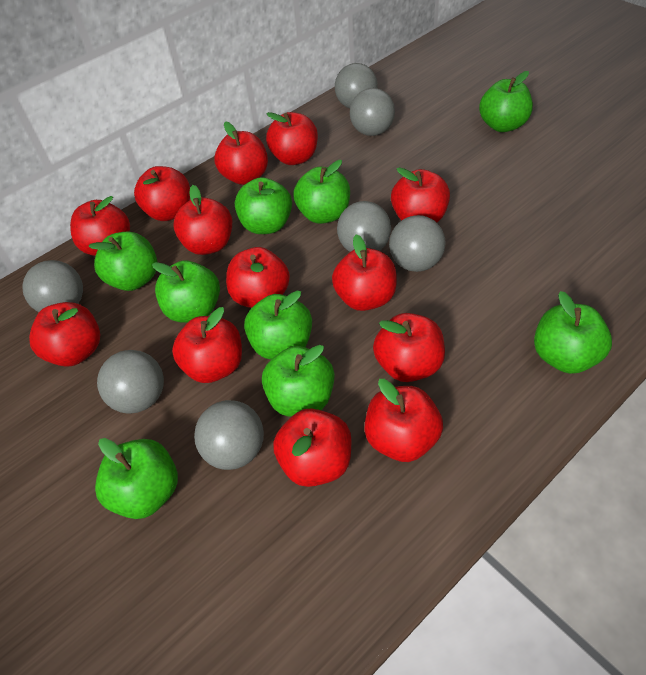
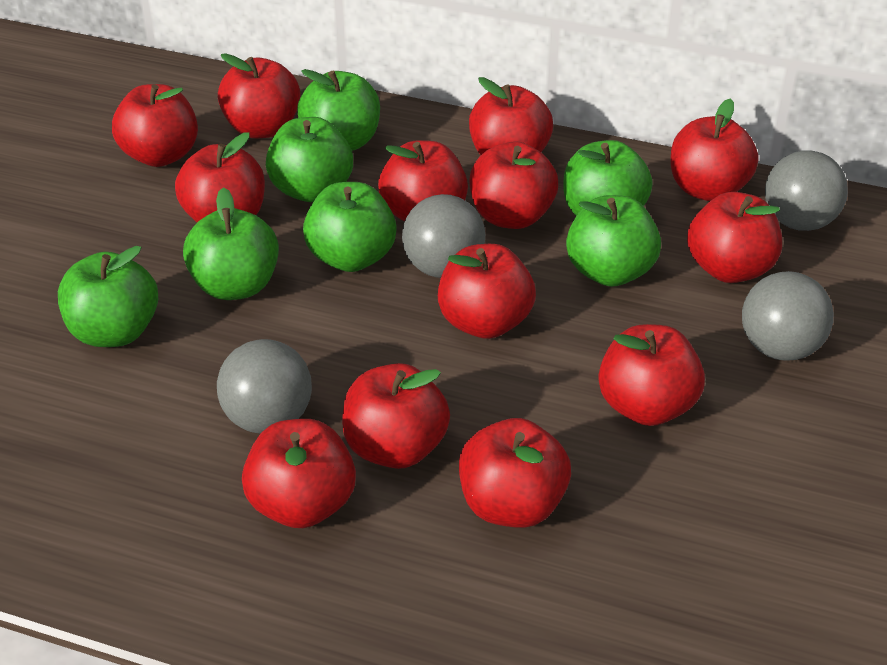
green apple: 9 -> 7
grey ball: 7 -> 4

